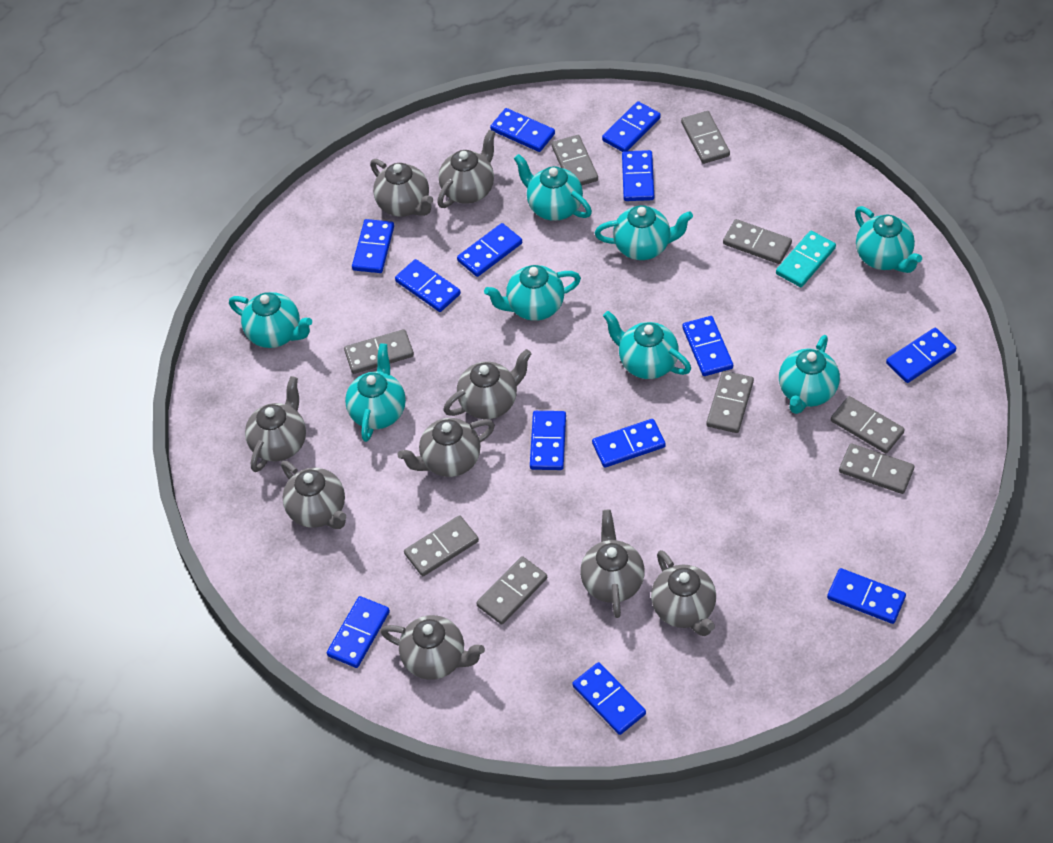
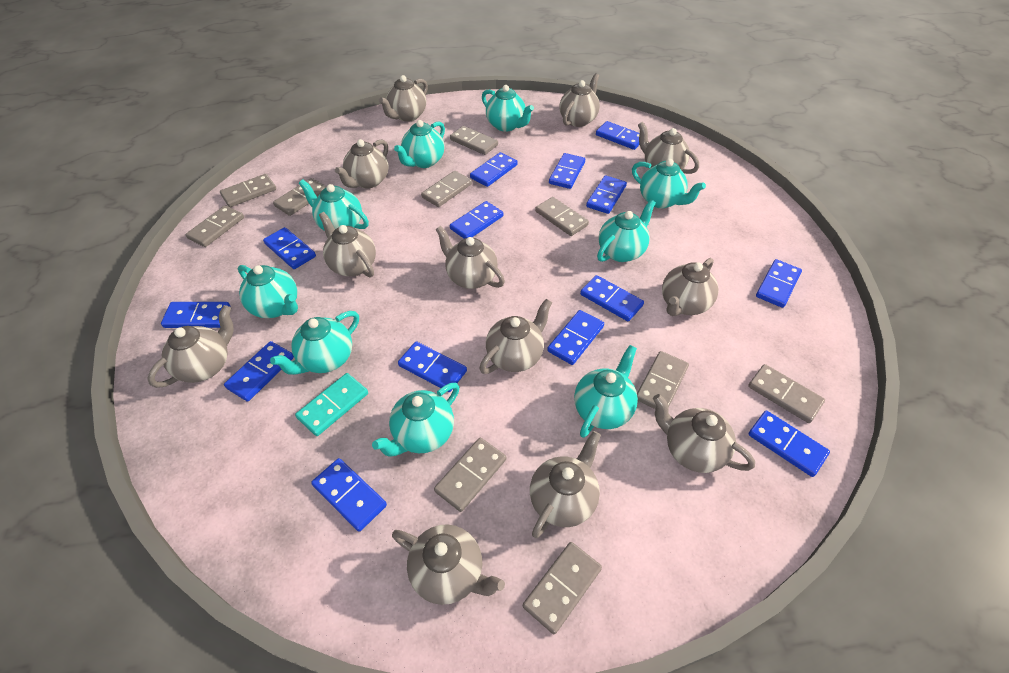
blue domino: 13 -> 14
grey domino: 9 -> 10
grey teapot: 9 -> 12
turquoise teapot: 8 -> 9

